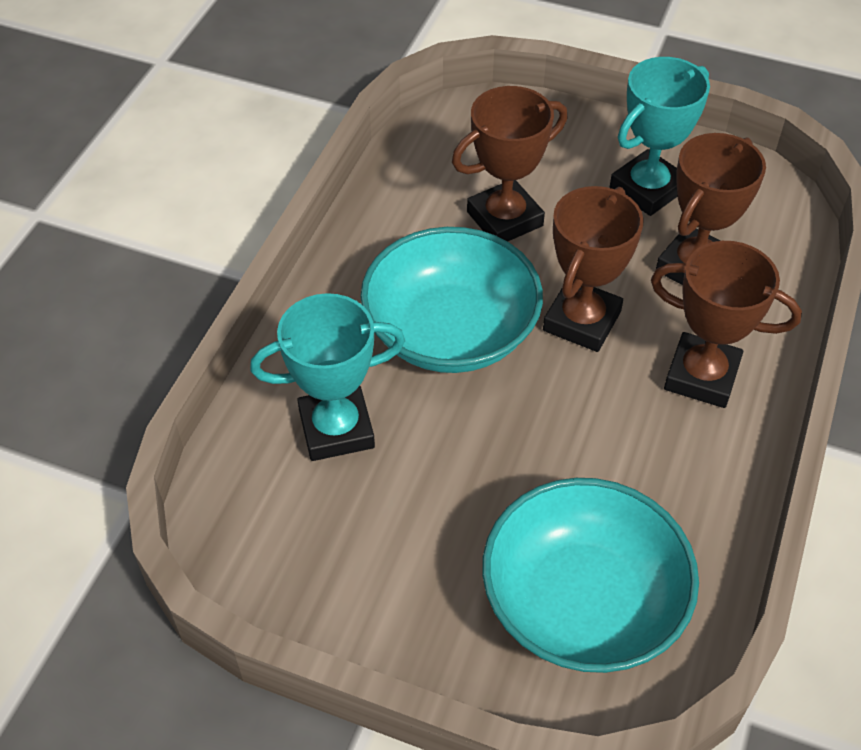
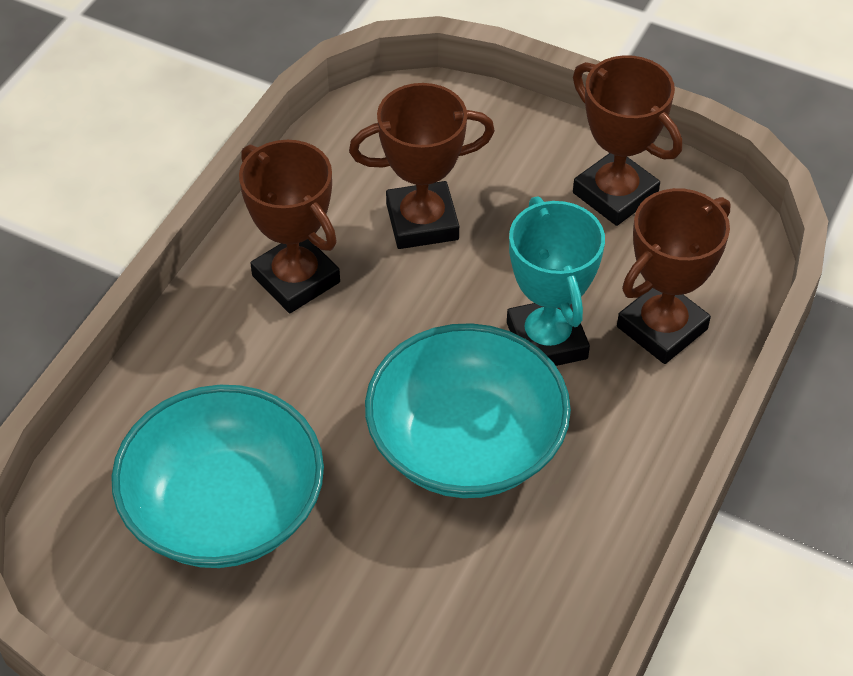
turquoise trophy: 2 -> 1

